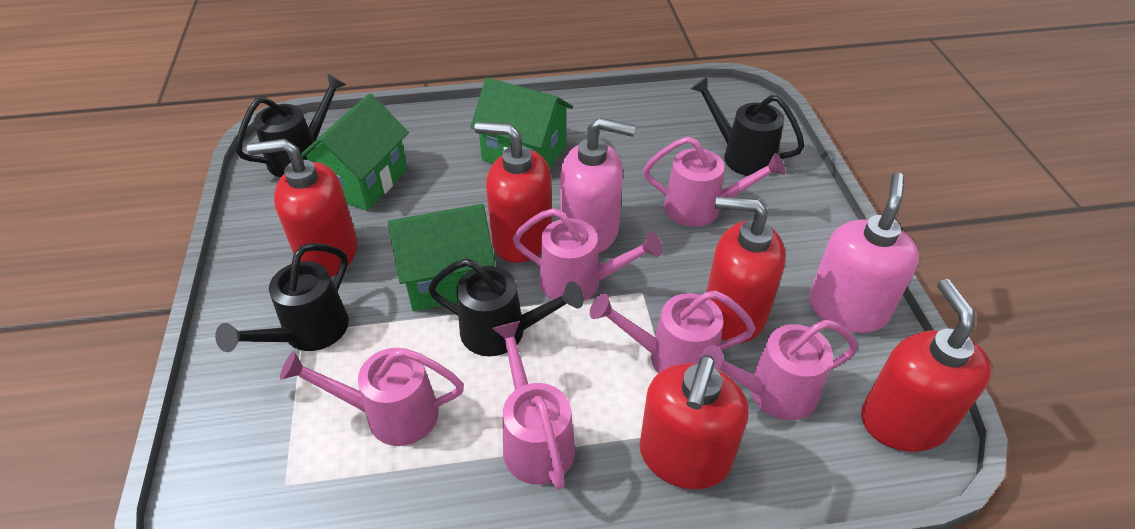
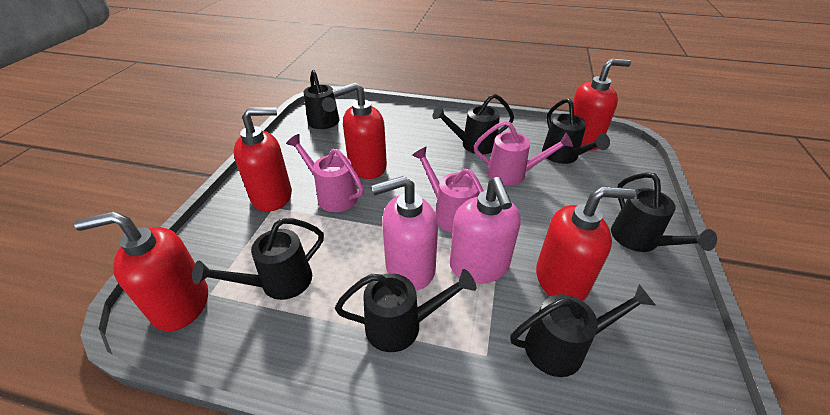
black watering can: 4 -> 7
green house: 3 -> 0
pink watering can: 6 -> 3

